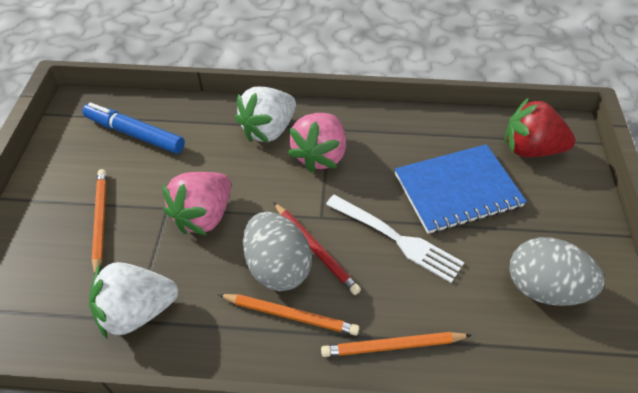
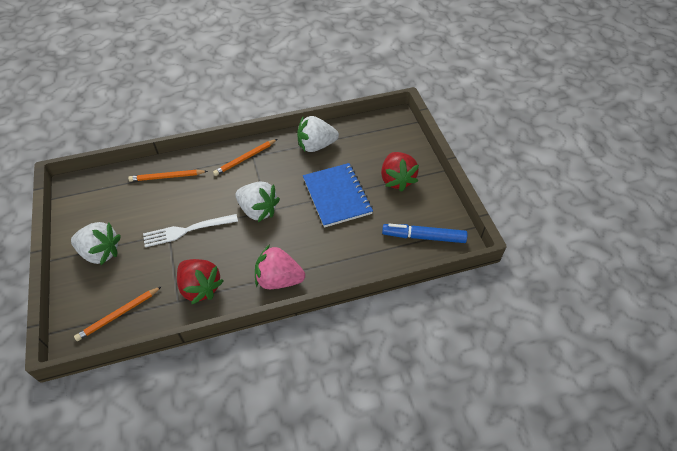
grey egg: 2 -> 0
pink strawberry: 2 -> 1
red pencil: 1 -> 0
red strawberry: 1 -> 2
white strawberry: 2 -> 3

